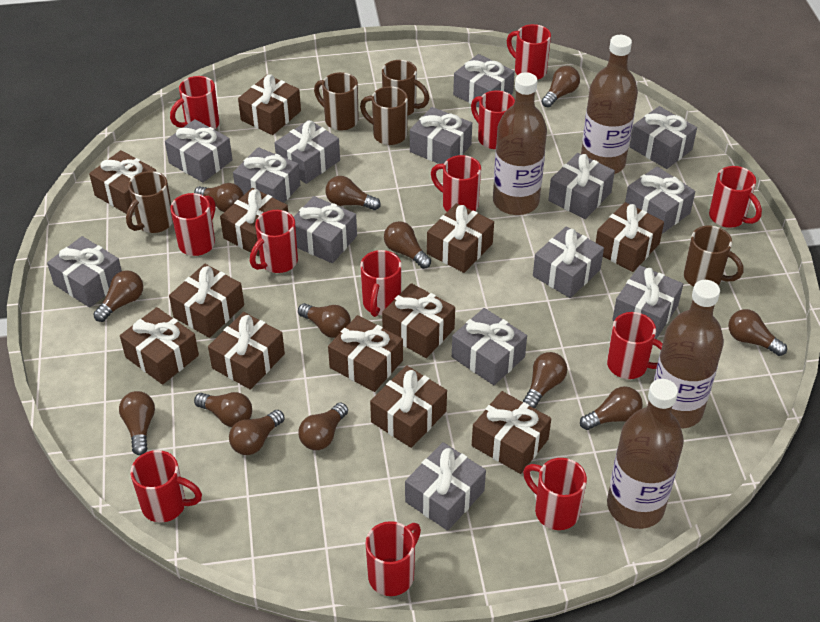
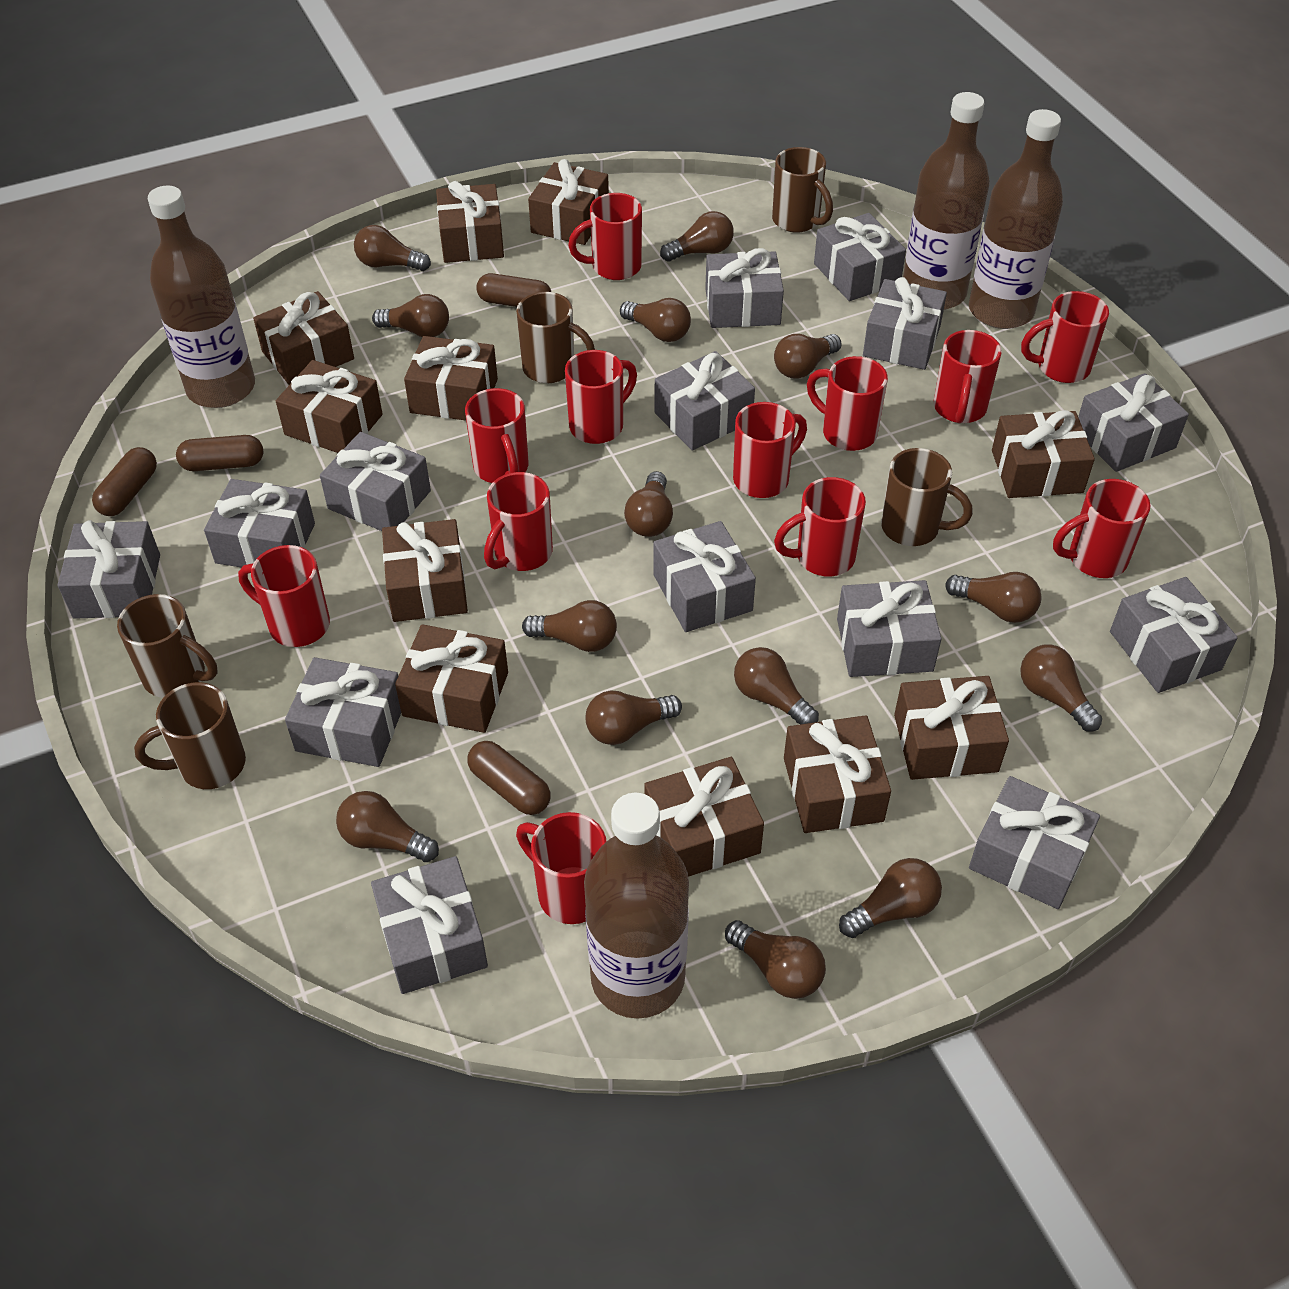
brown capsule: 0 -> 4
brown gift: 12 -> 11
brown light bulb: 13 -> 14

